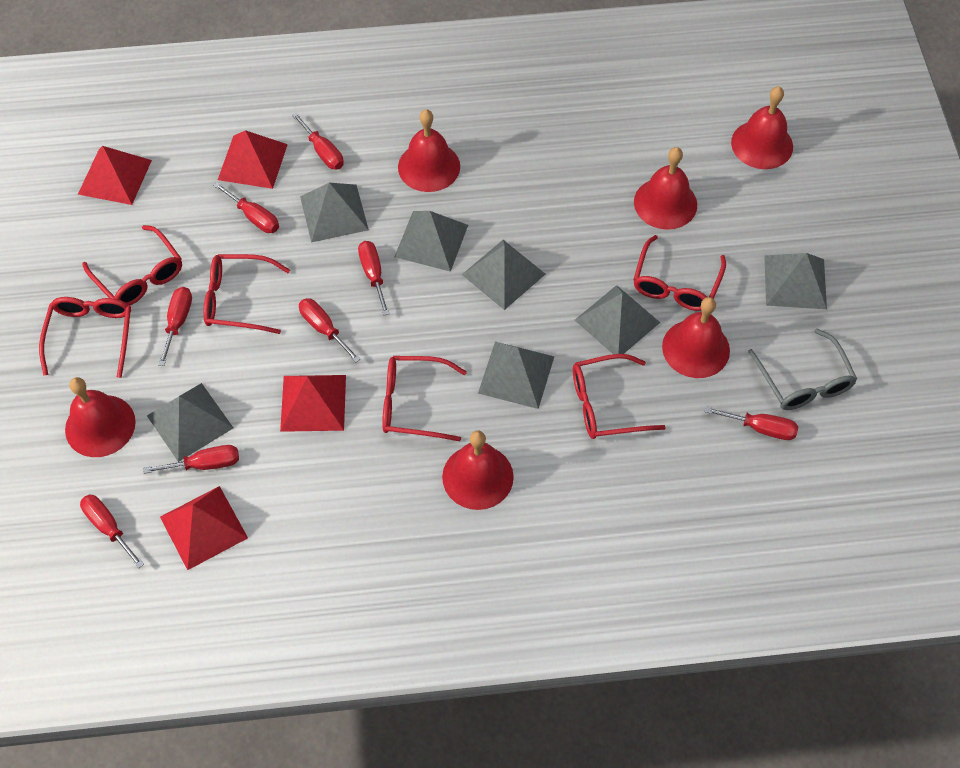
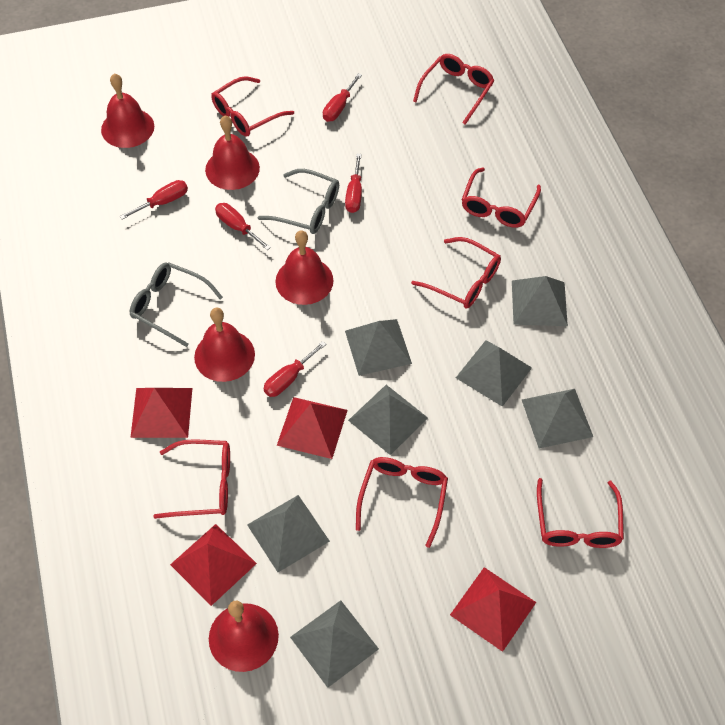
grey glasses: 1 -> 2
red bell: 6 -> 5
red glasses: 6 -> 7
red screwdriver: 8 -> 5

